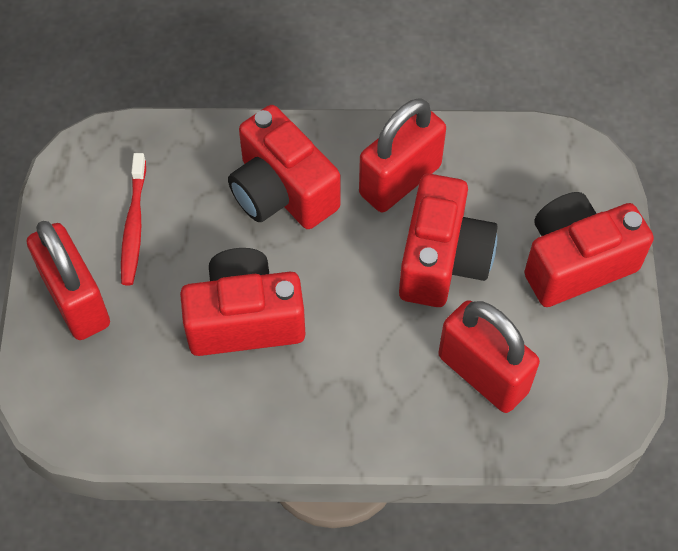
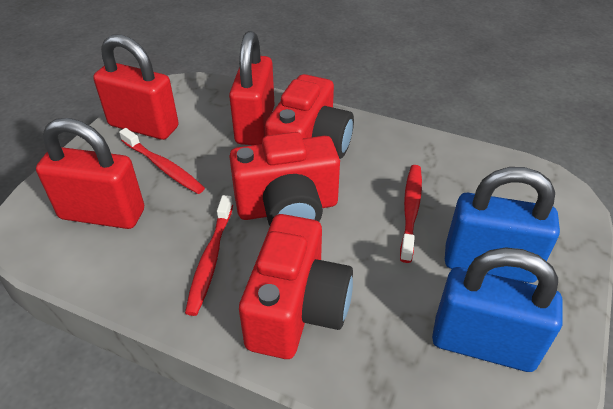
blue padlock: 0 -> 2
red camera: 4 -> 3
red toothbrush: 1 -> 3

